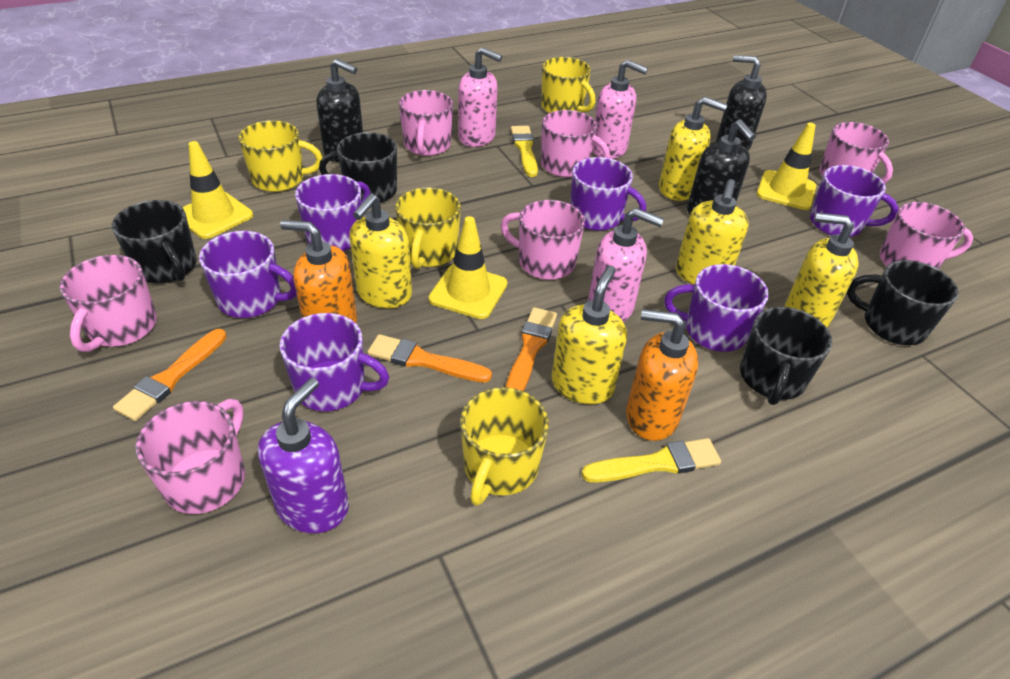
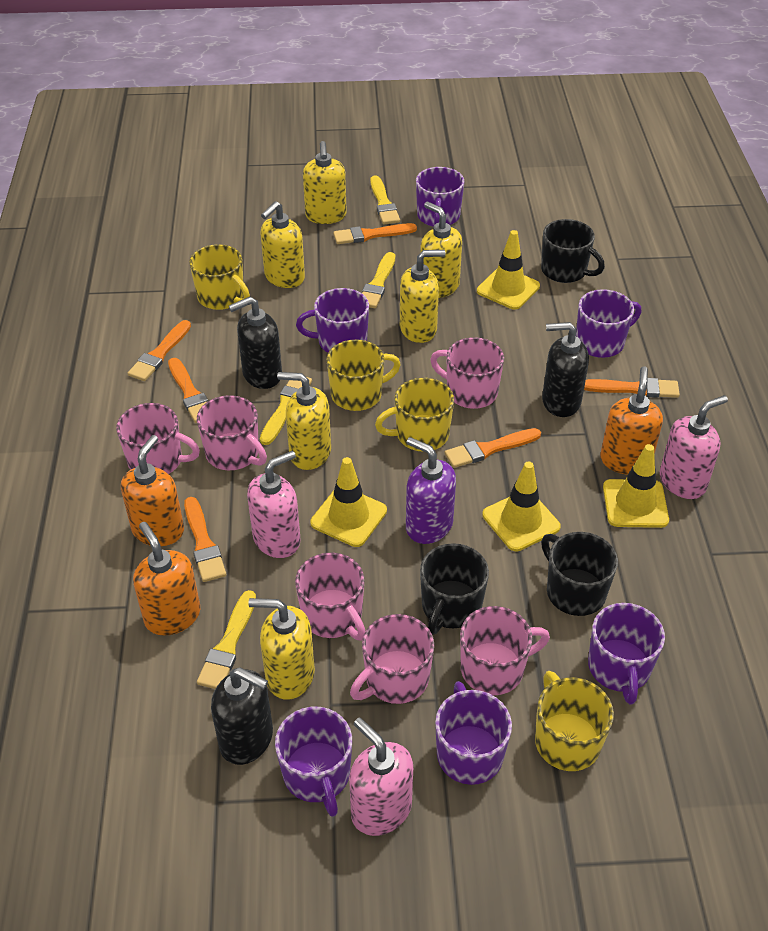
black mug: 4 -> 3
orange brush: 3 -> 6
orange soap dispenser: 2 -> 3
pink mug: 7 -> 6
yellow brush: 2 -> 4
yellow soap dispenser: 5 -> 6
yellow traffic cone: 3 -> 4

